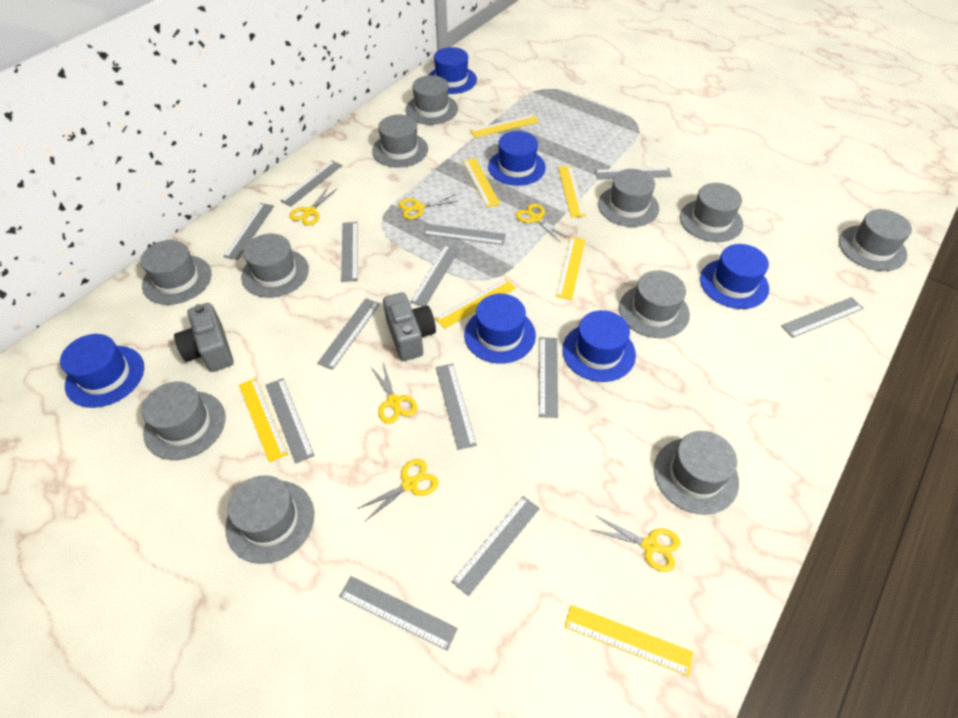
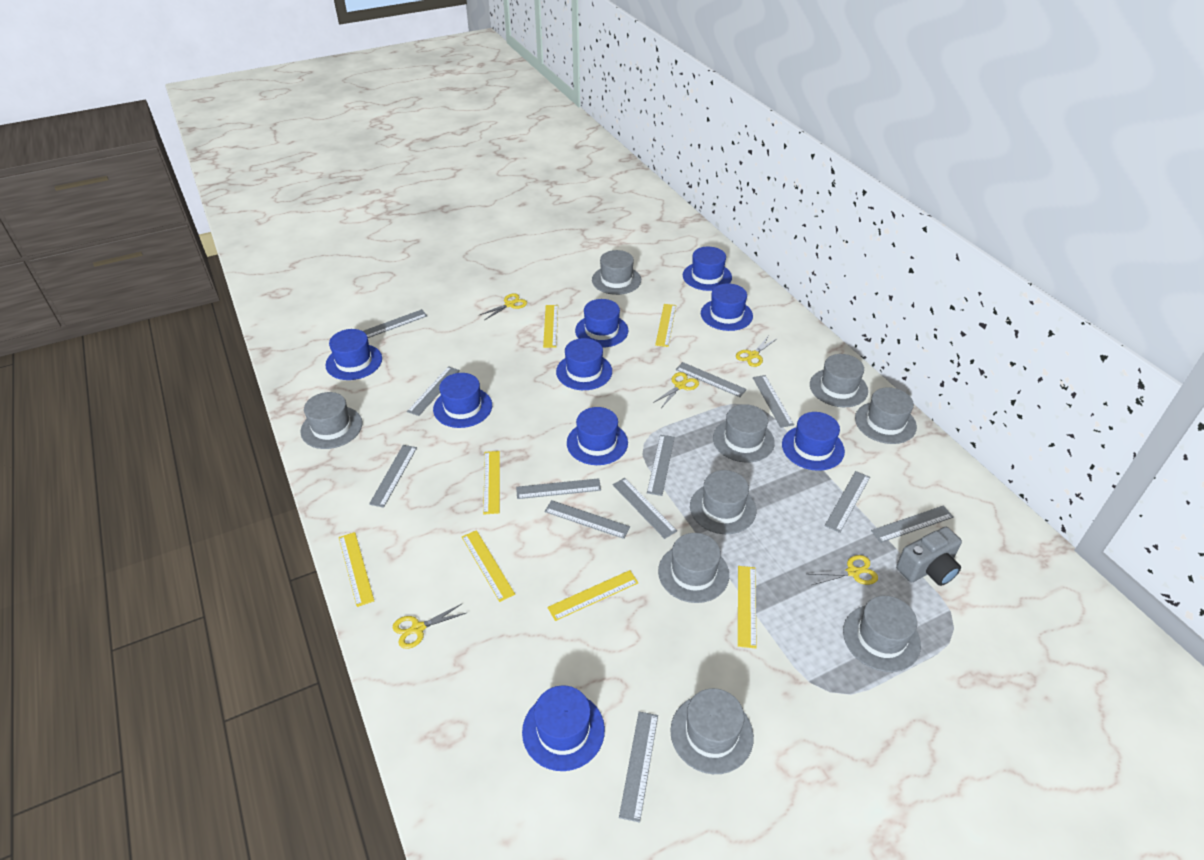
blue hat: 6 -> 9
grey camera: 2 -> 1
grey hat: 11 -> 9
grey ruler: 13 -> 12
yellow scissors: 6 -> 5

